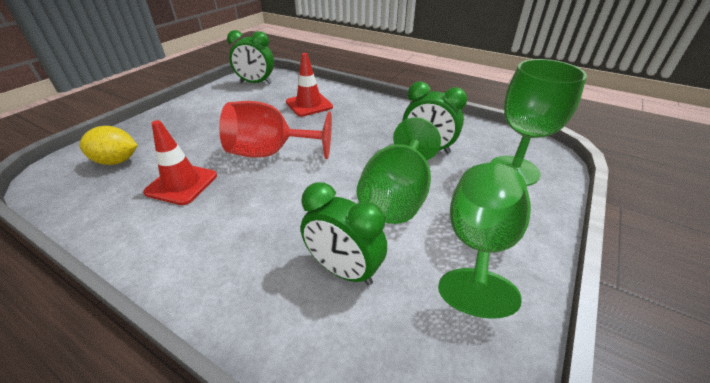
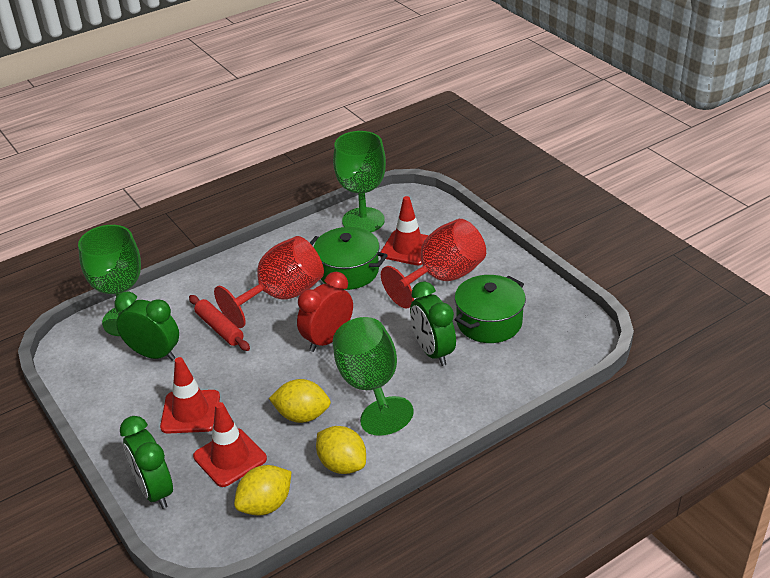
green pot: 0 -> 2
red clock: 0 -> 1
red goblet: 1 -> 2
red rolling pin: 0 -> 1
red traffic cone: 2 -> 3
yellow lemon: 1 -> 3

